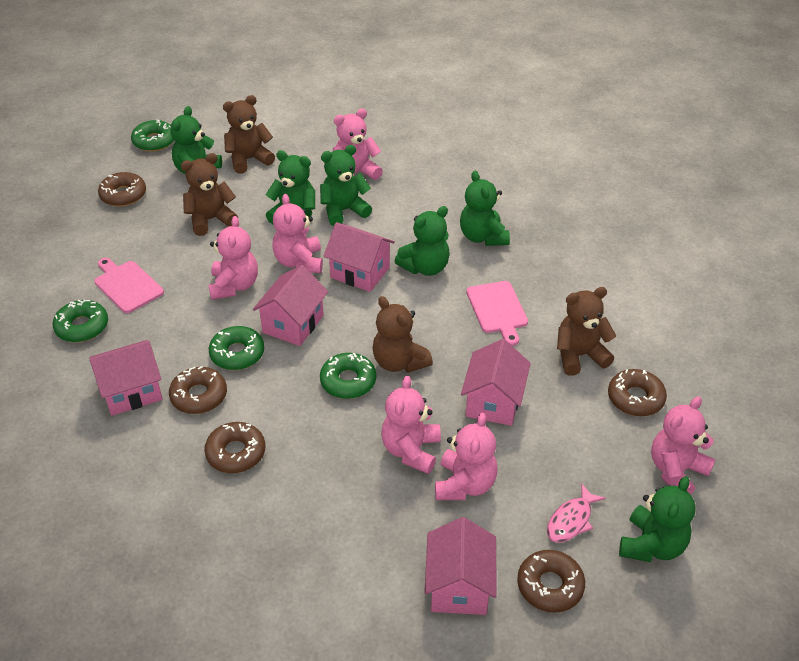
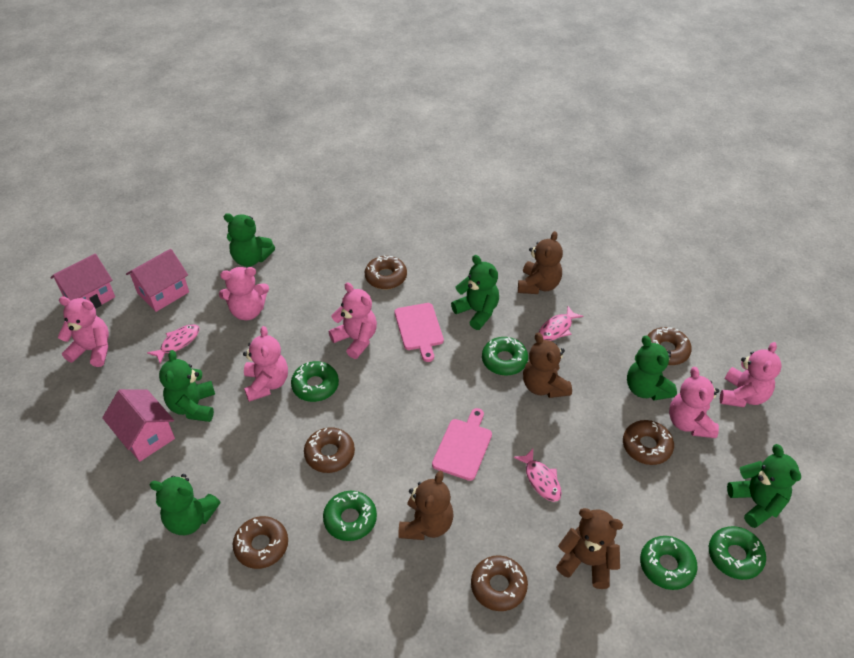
brown donut: 5 -> 6
green donut: 4 -> 5
pink fish: 1 -> 3
pink house: 5 -> 3

